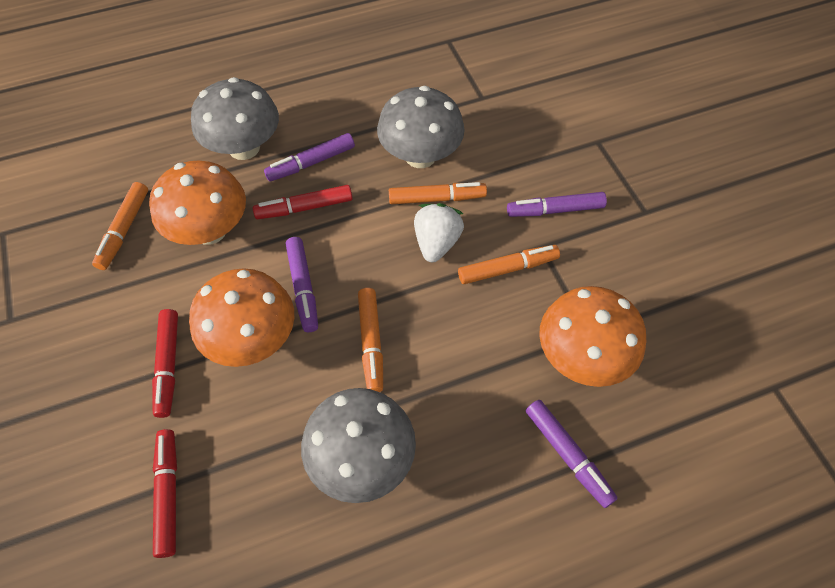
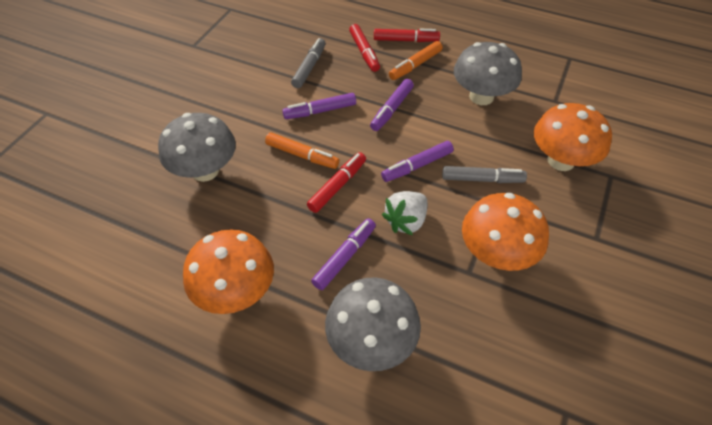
grey marker: 0 -> 2
orange marker: 4 -> 2

